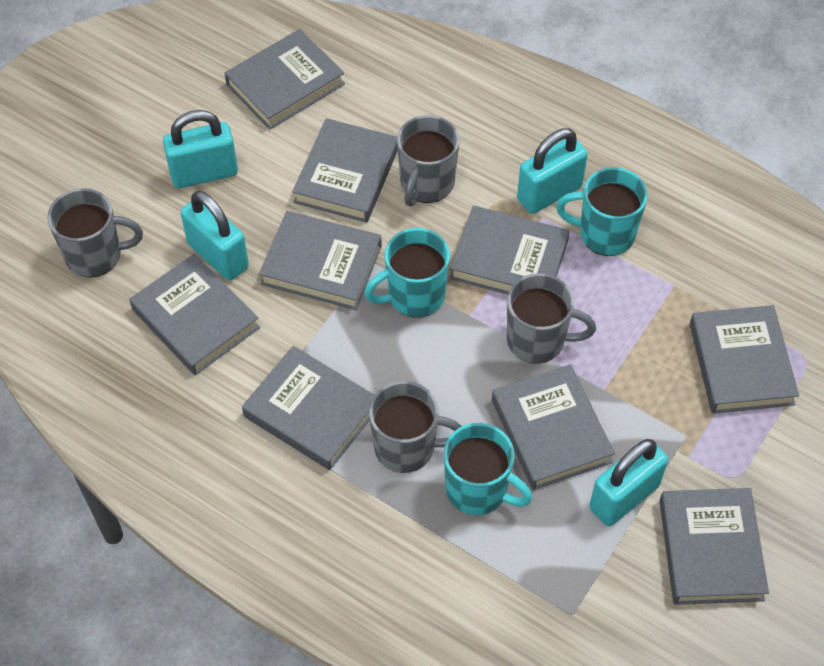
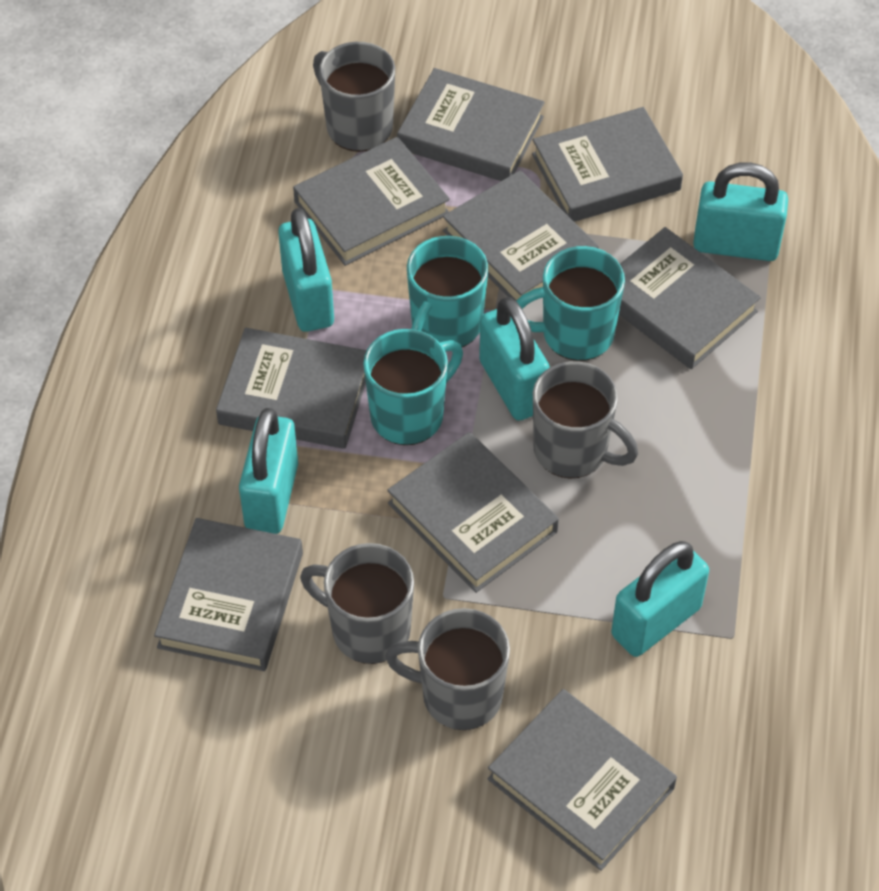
turquoise padlock: 4 -> 5

